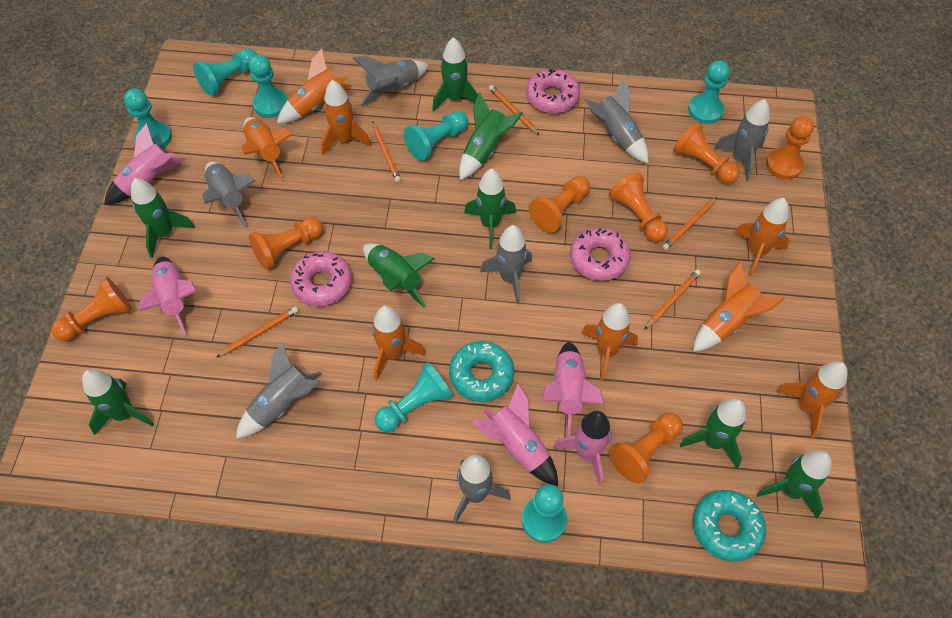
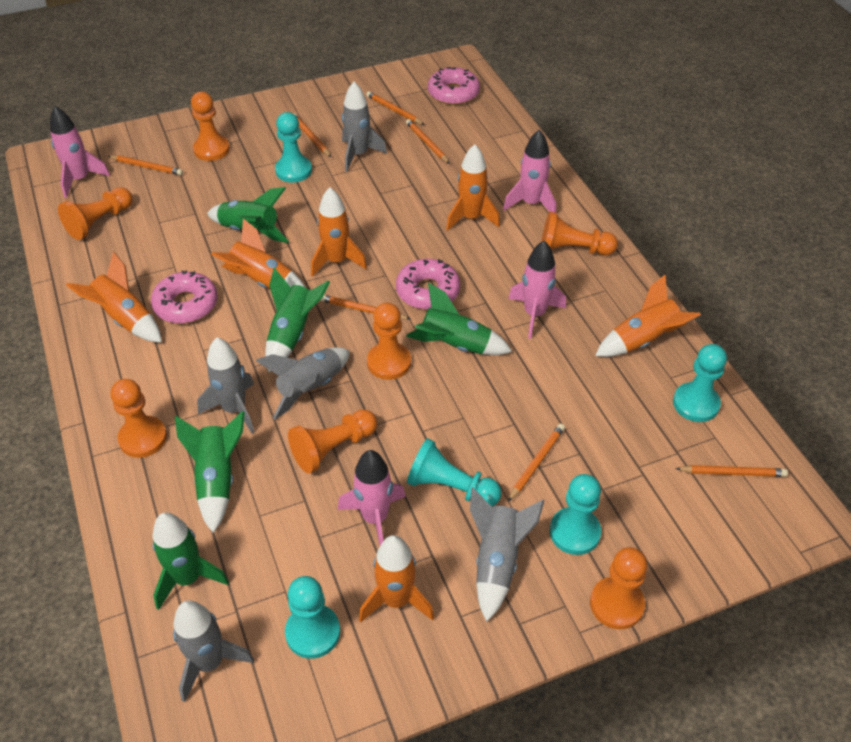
green rocket: 8 -> 5
grey rocket: 7 -> 5
orange pencil: 5 -> 7
orange rocket: 8 -> 6
pink rocket: 5 -> 4
turquoise donut: 2 -> 0
turquoise pawn: 7 -> 5

